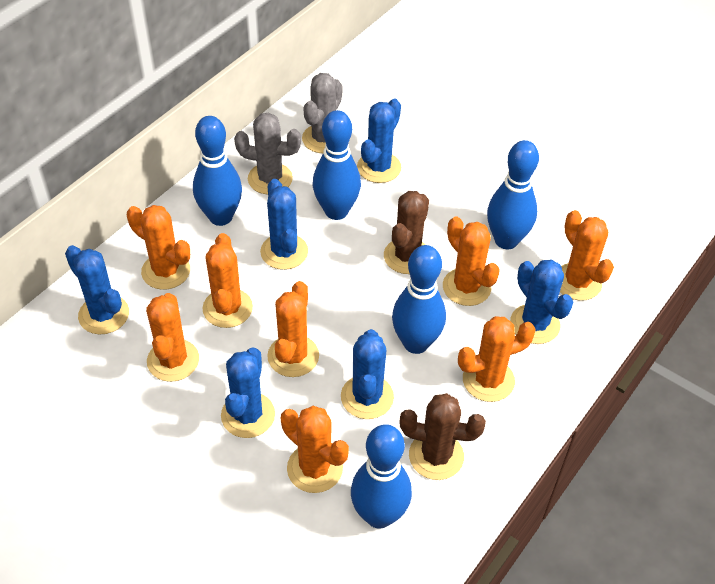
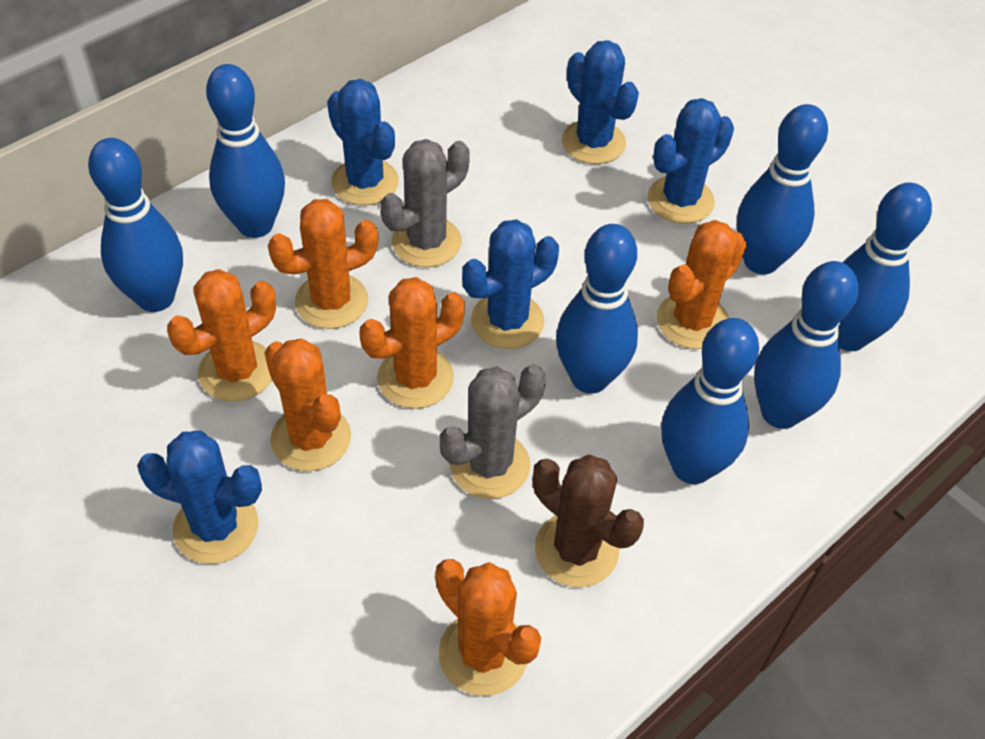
blue bowling pin: 5 -> 7
blue cactus: 6 -> 5
brown cactus: 2 -> 1
orange cactus: 8 -> 6

